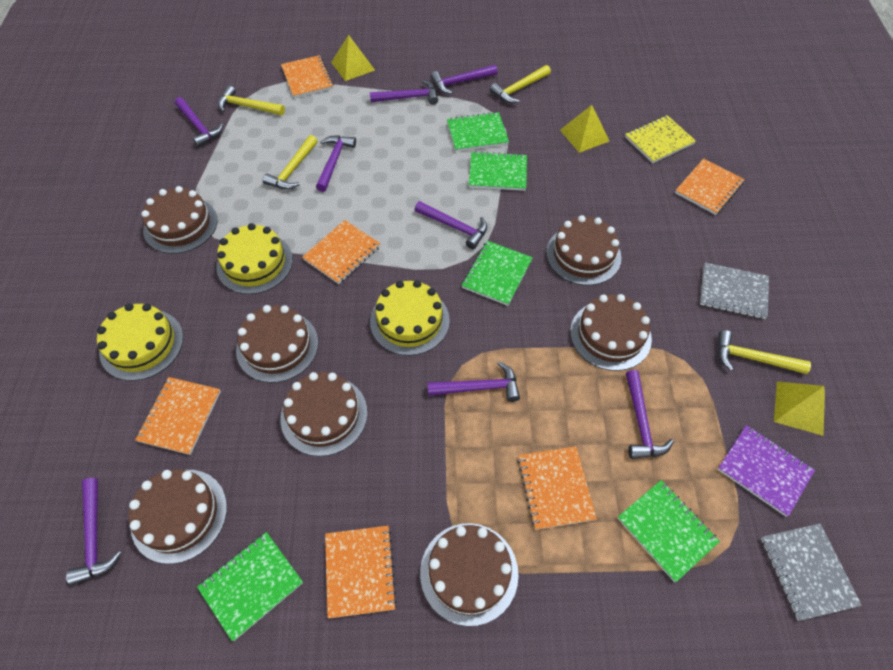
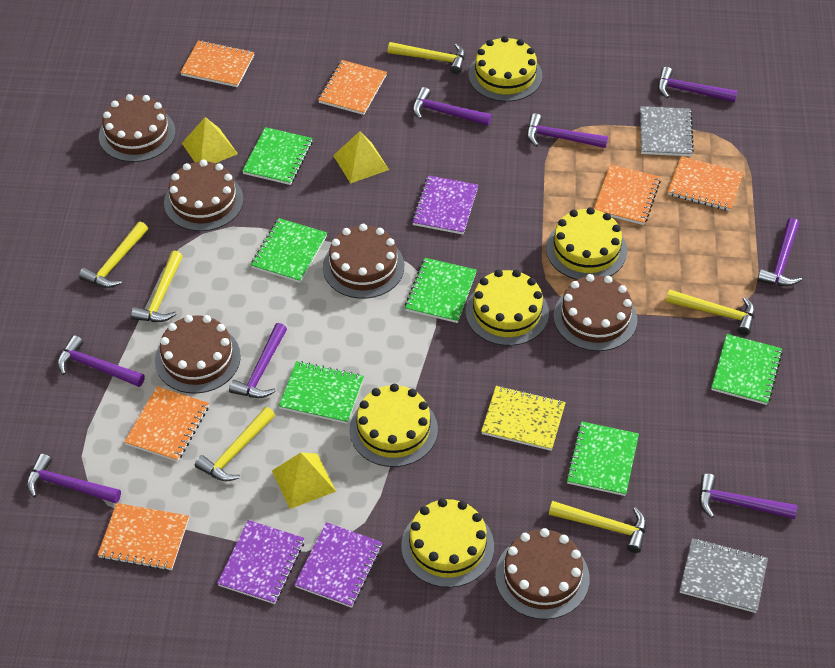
brown cake: 7 -> 6
green notebook: 5 -> 6
purple notebook: 1 -> 3
yellow cake: 3 -> 5
yellow hammer: 4 -> 6

